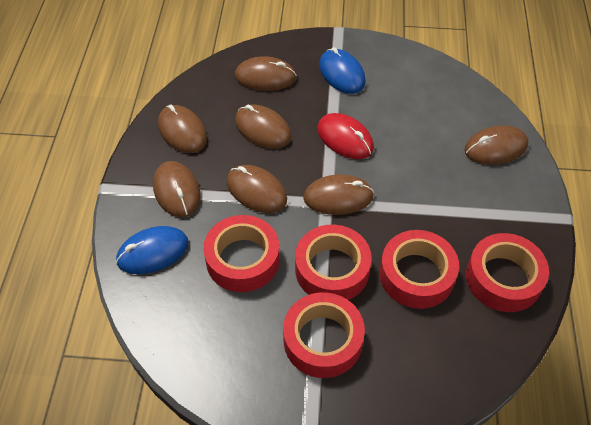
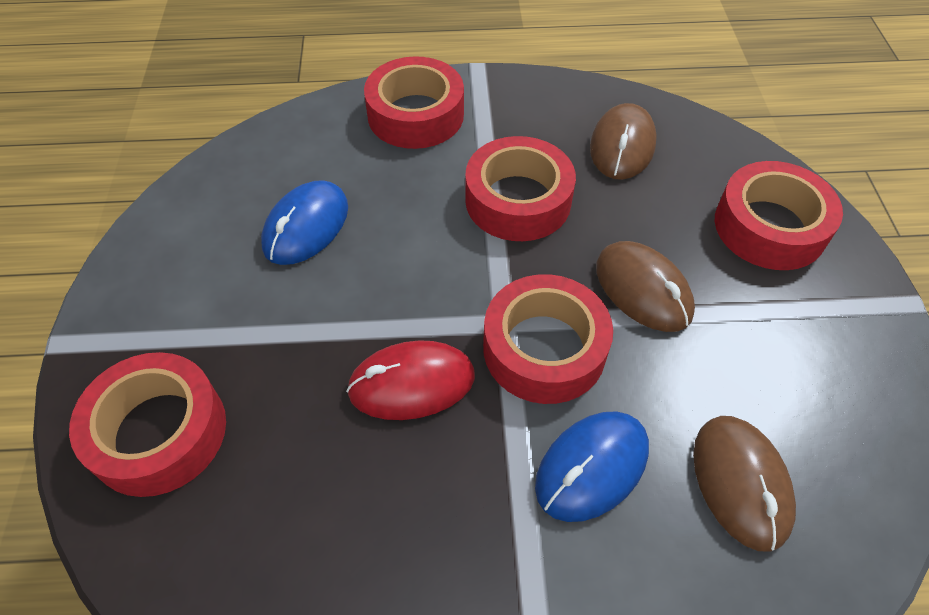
brown mouse: 7 -> 3

